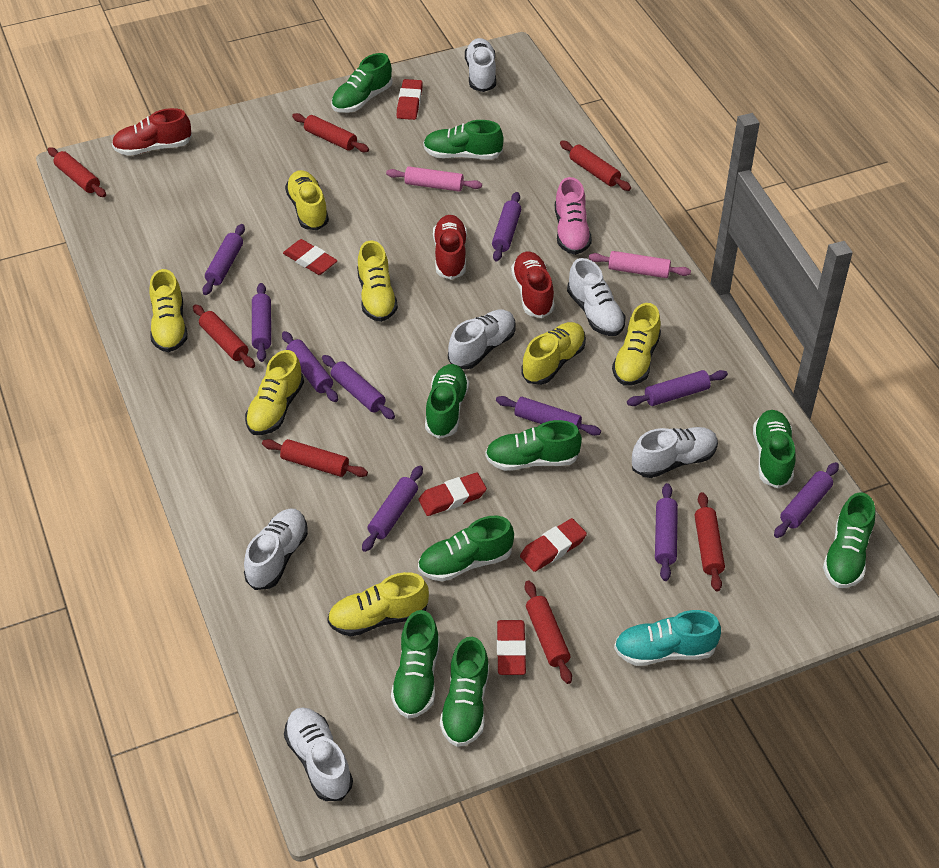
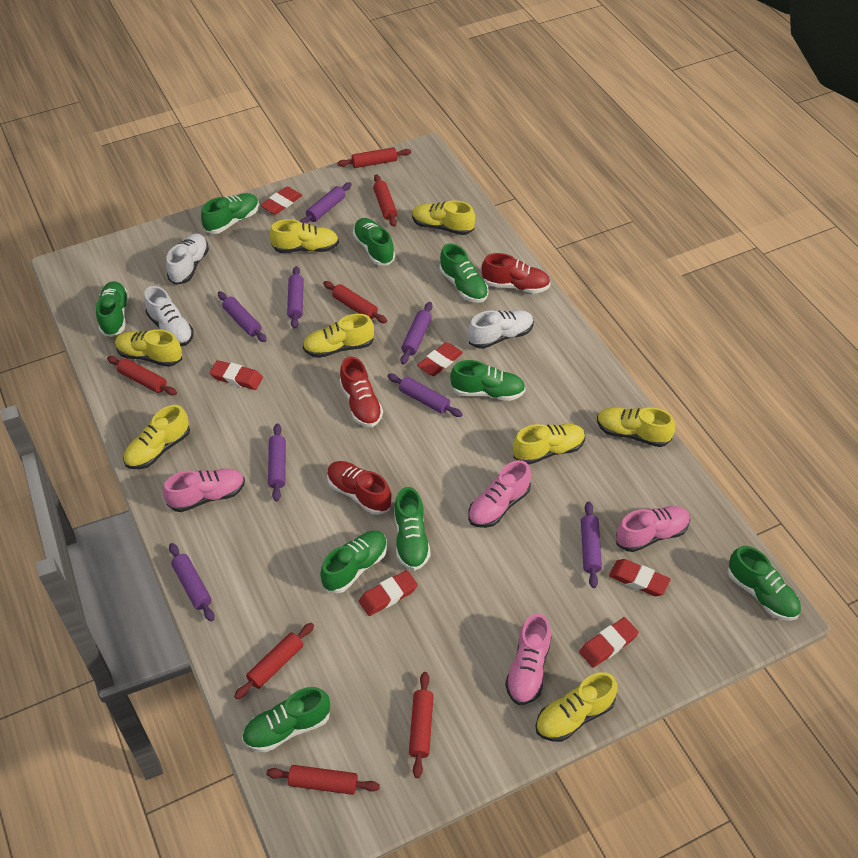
pink rolling pin: 2 -> 0
pink shoe: 1 -> 4
purple rolling pin: 10 -> 8
red eraser: 5 -> 6
turquoise shoe: 1 -> 0
white shoe: 6 -> 3
yellow shoe: 7 -> 8

